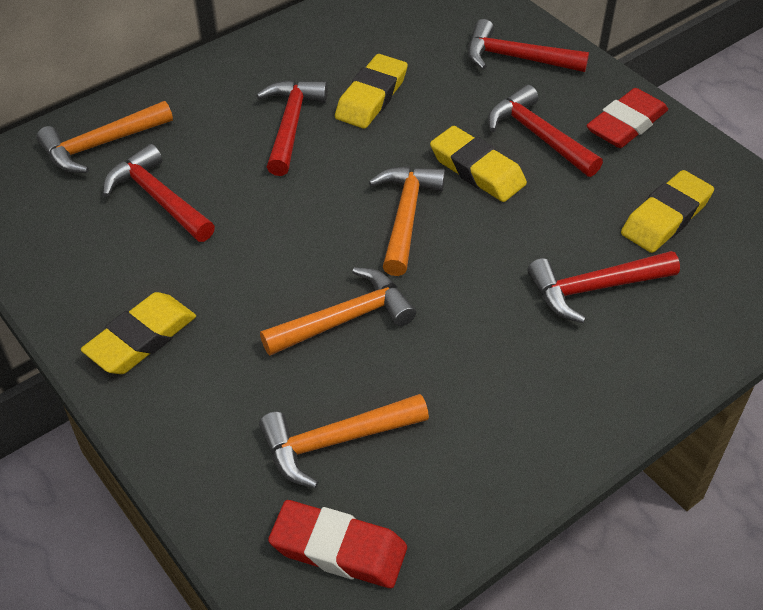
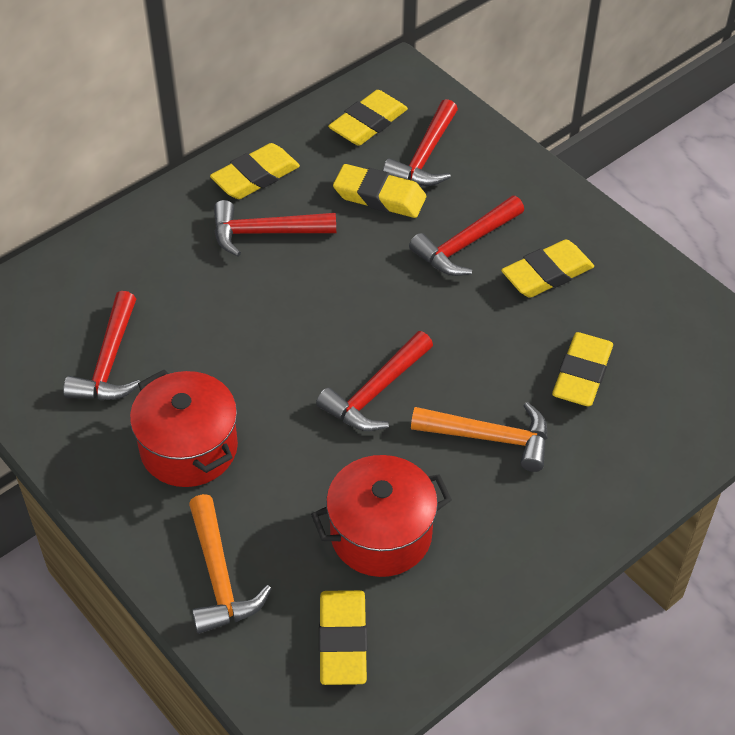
orange hammer: 4 -> 2
red eraser: 2 -> 0
red pot: 0 -> 2
yellow eraser: 4 -> 6

